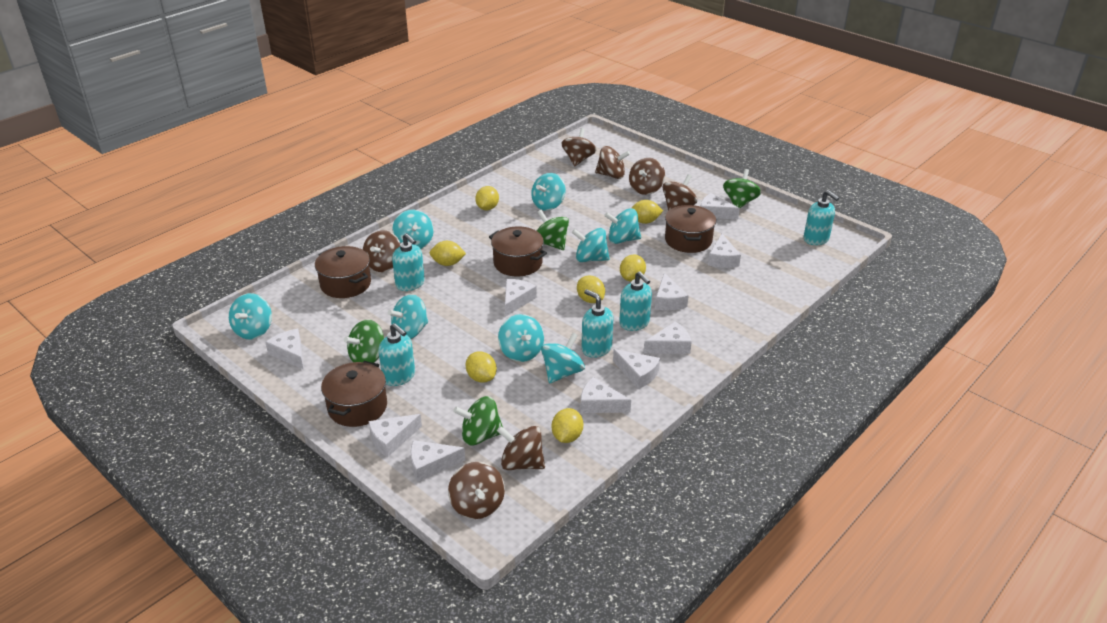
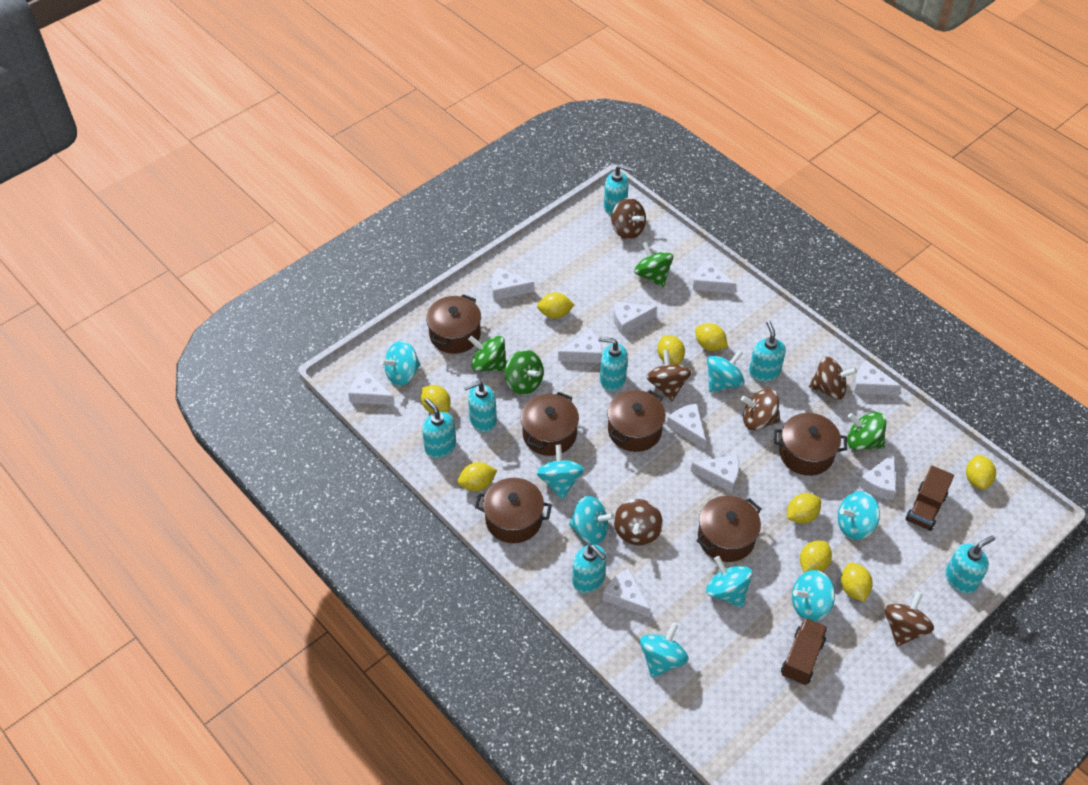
brown pot: 4 -> 6
brown spinning top: 7 -> 6
brown truck: 0 -> 2
turquoise soap dispenser: 5 -> 7
yellow lemon: 7 -> 9

